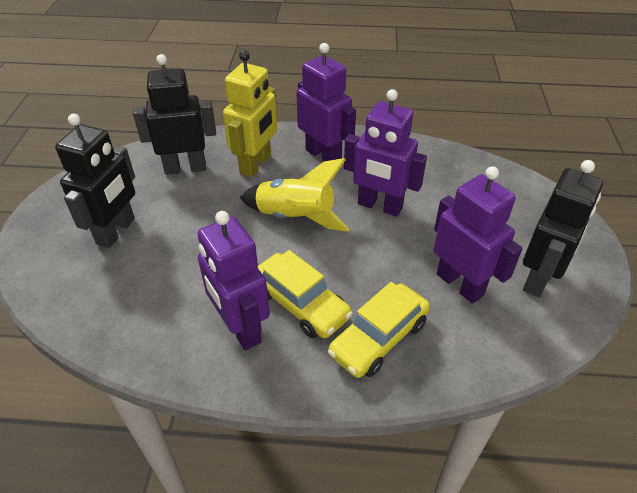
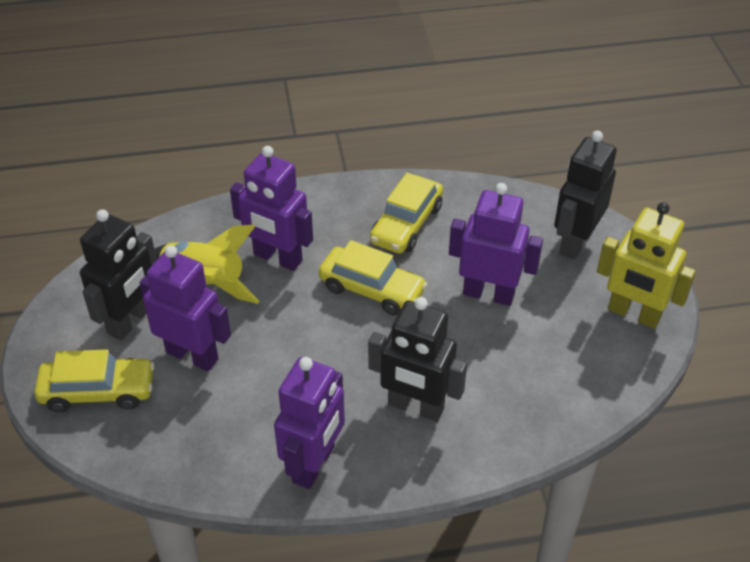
yellow car: 2 -> 3

